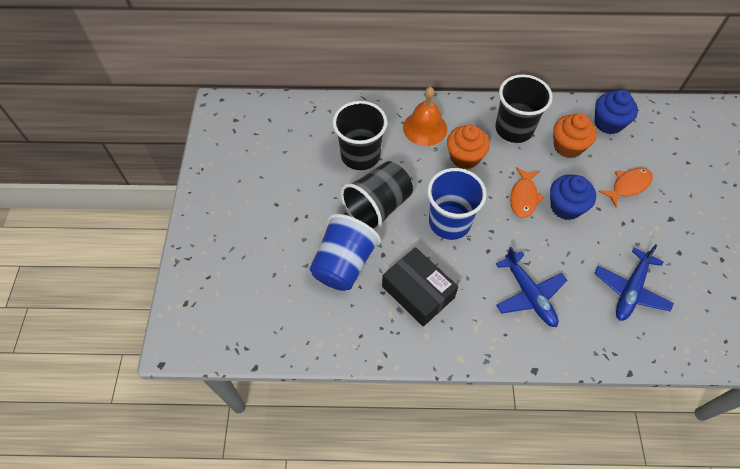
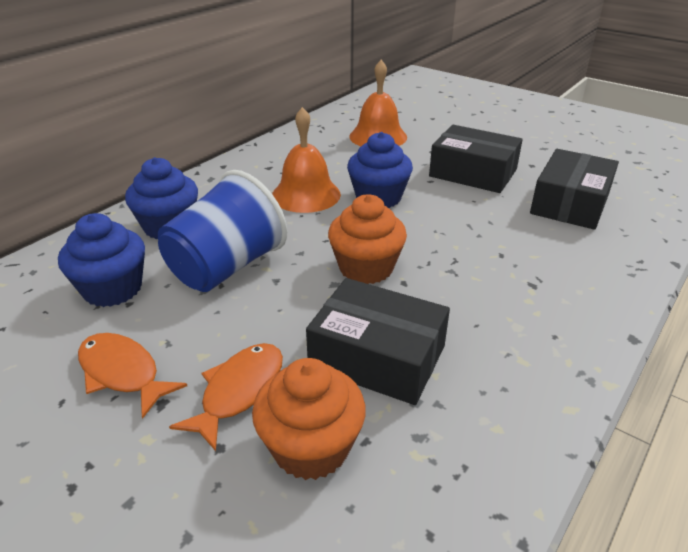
black box: 1 -> 3
black cup: 3 -> 0
blue cup: 2 -> 1
blue cupcake: 2 -> 3
blue plane: 2 -> 0
orange bell: 1 -> 2

